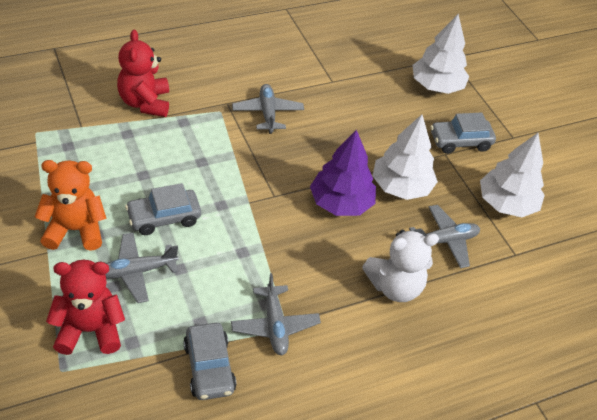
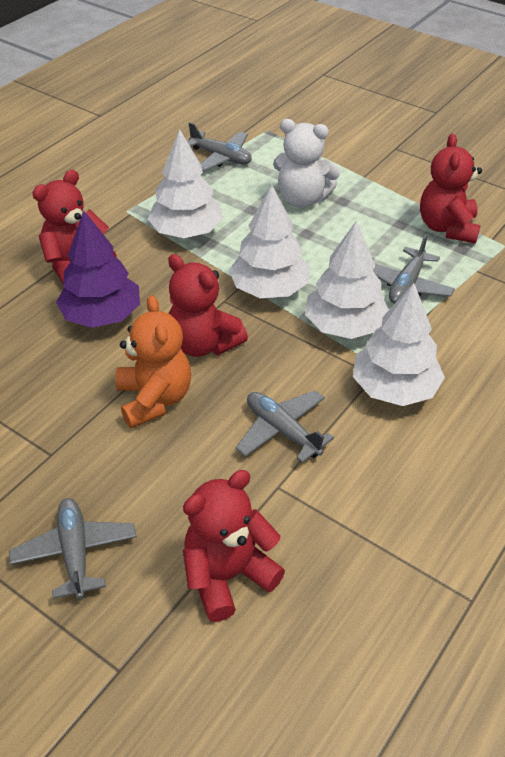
grey car: 3 -> 0
red teddy bear: 2 -> 4
white tree: 3 -> 4

